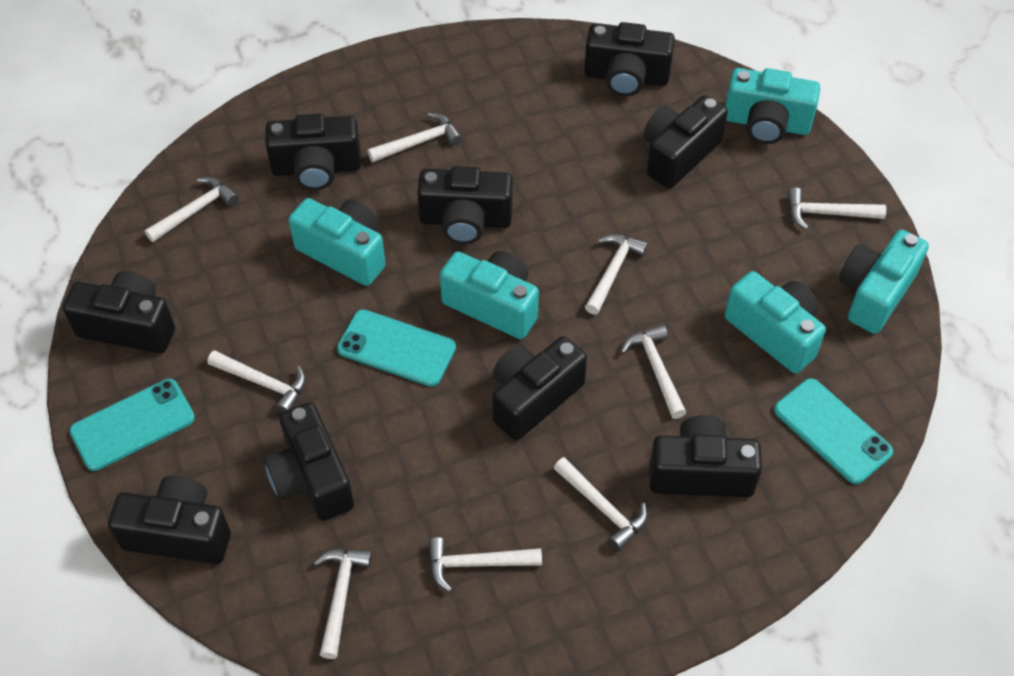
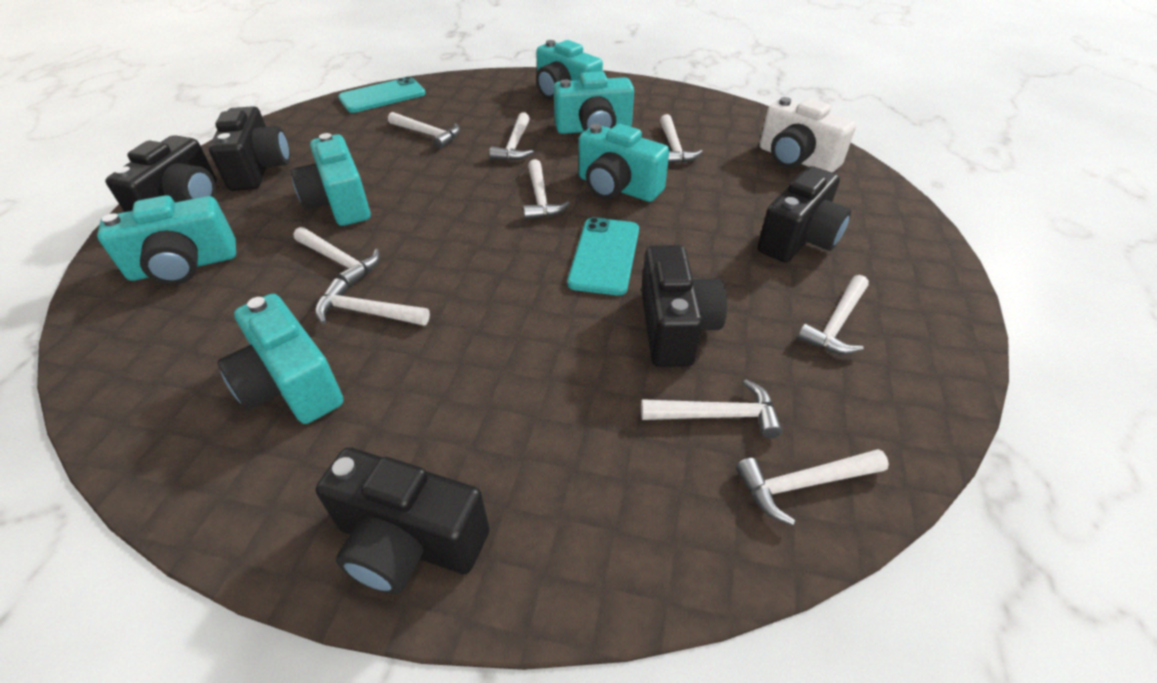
black camera: 9 -> 5
turquoise camera: 5 -> 6
turquoise phone: 3 -> 2
white camera: 0 -> 1

